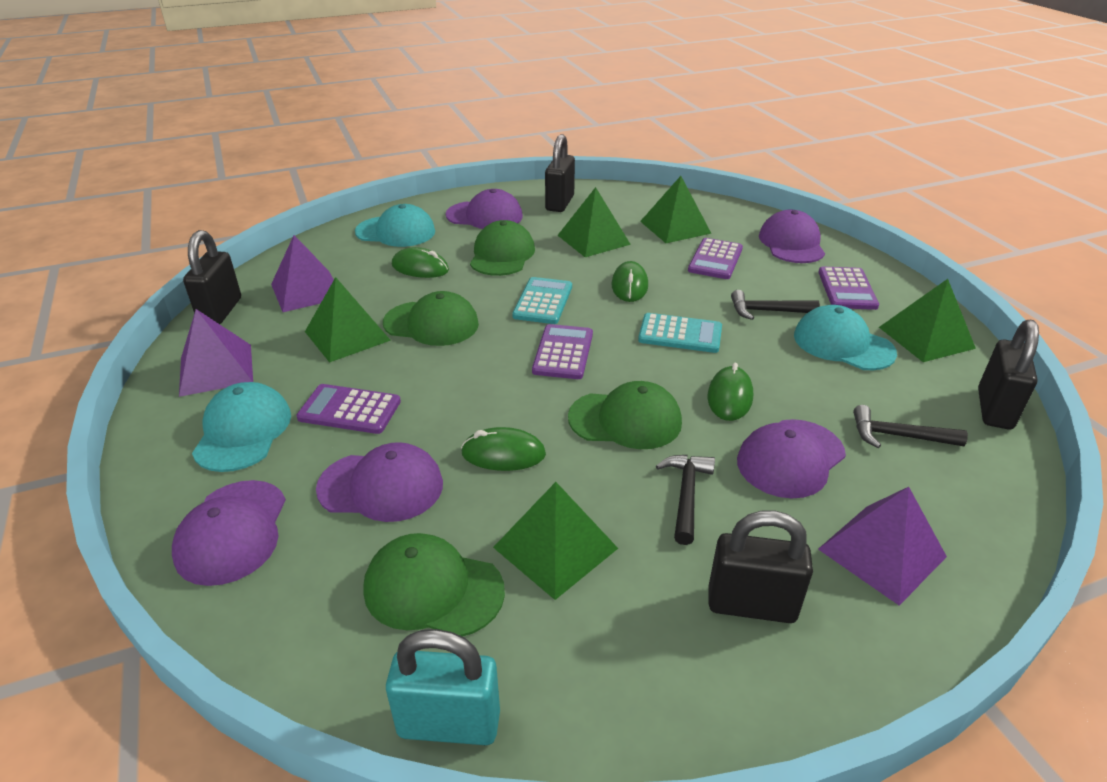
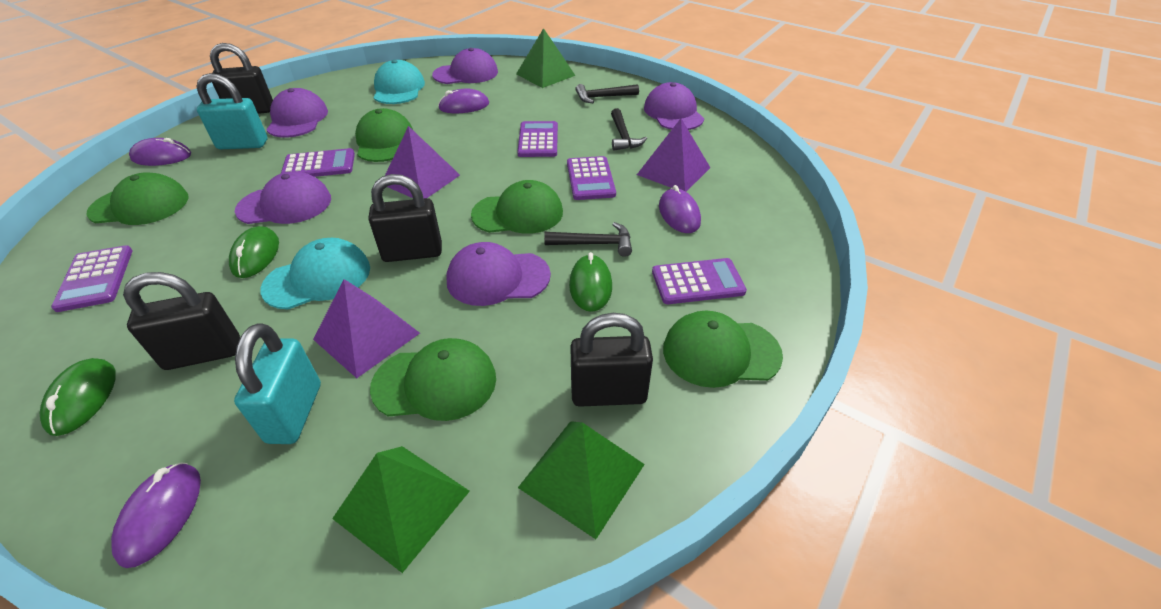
green cap: 4 -> 5
green mouse: 4 -> 3
green pyramid: 5 -> 3
purple calculator: 4 -> 5
purple mouse: 0 -> 4
turquoise calculator: 2 -> 0
turquoise cap: 3 -> 2
turquoise padlock: 1 -> 2

